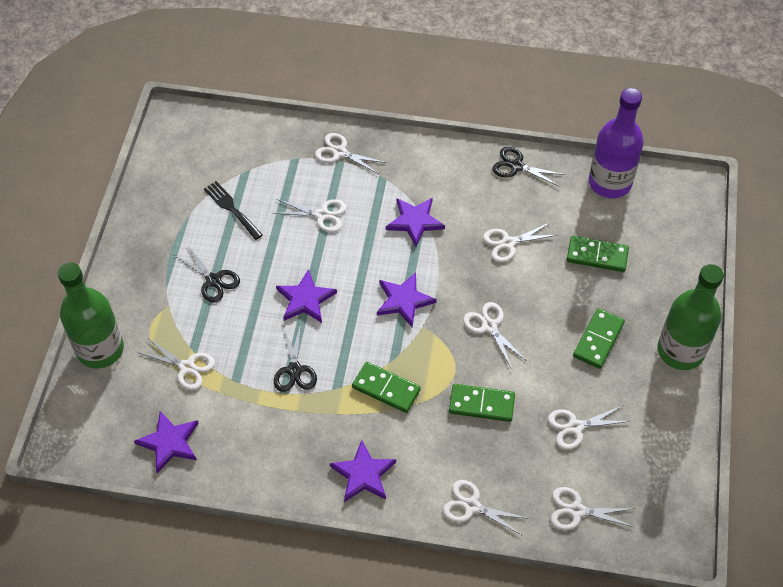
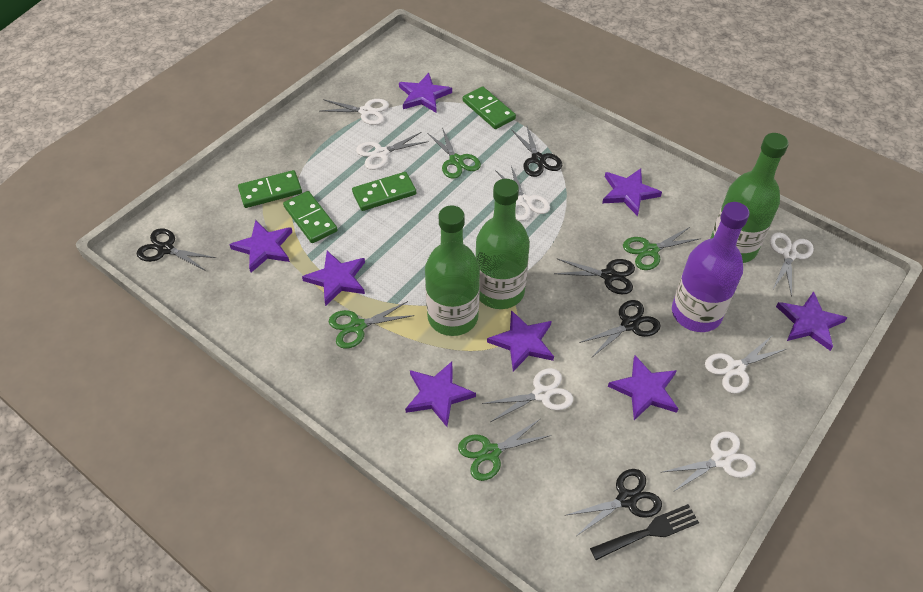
black scissors: 3 -> 5
green bottle: 2 -> 3
green scissors: 0 -> 4
purple star: 5 -> 8
white scissors: 8 -> 7

